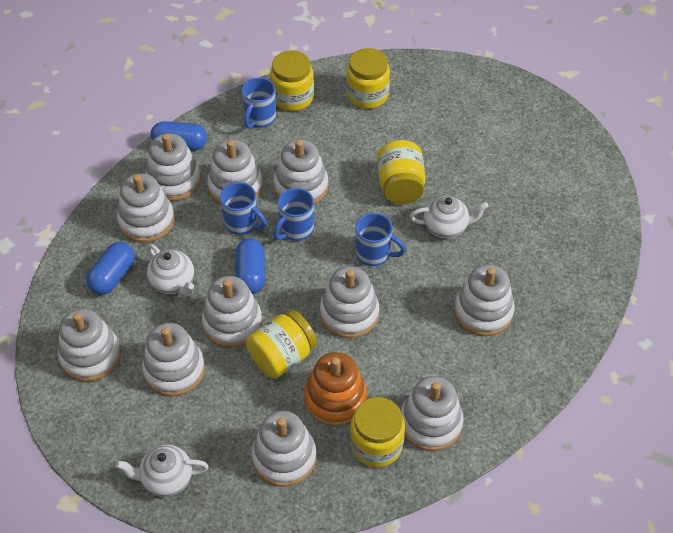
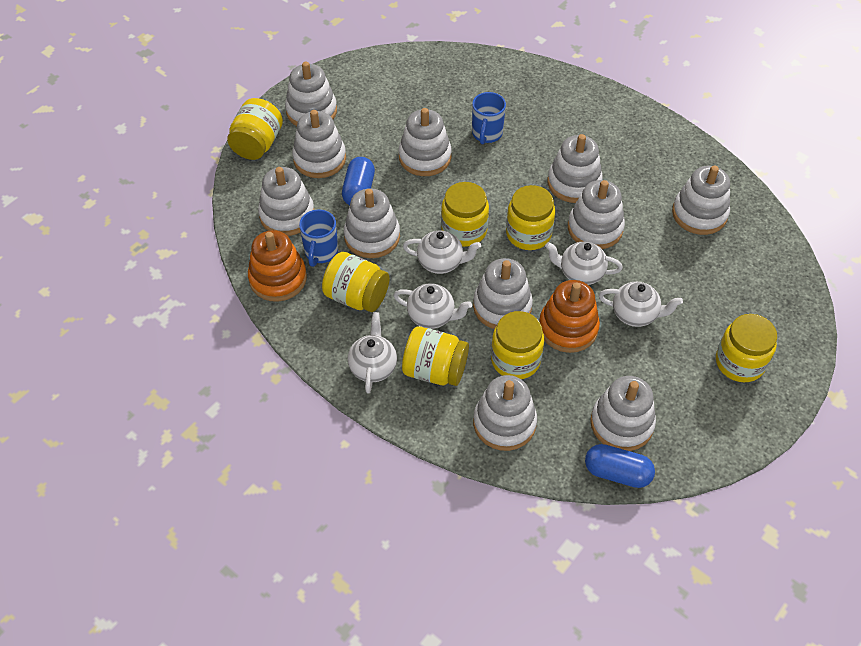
blue capsule: 3 -> 2
blue mug: 4 -> 2
orange stacking toy: 1 -> 2
white teapot: 3 -> 5
yellow jar: 5 -> 7

